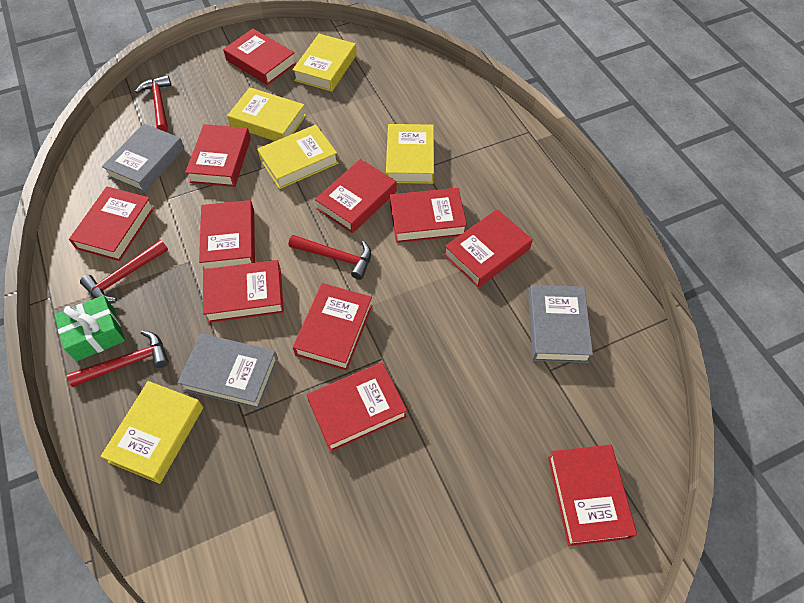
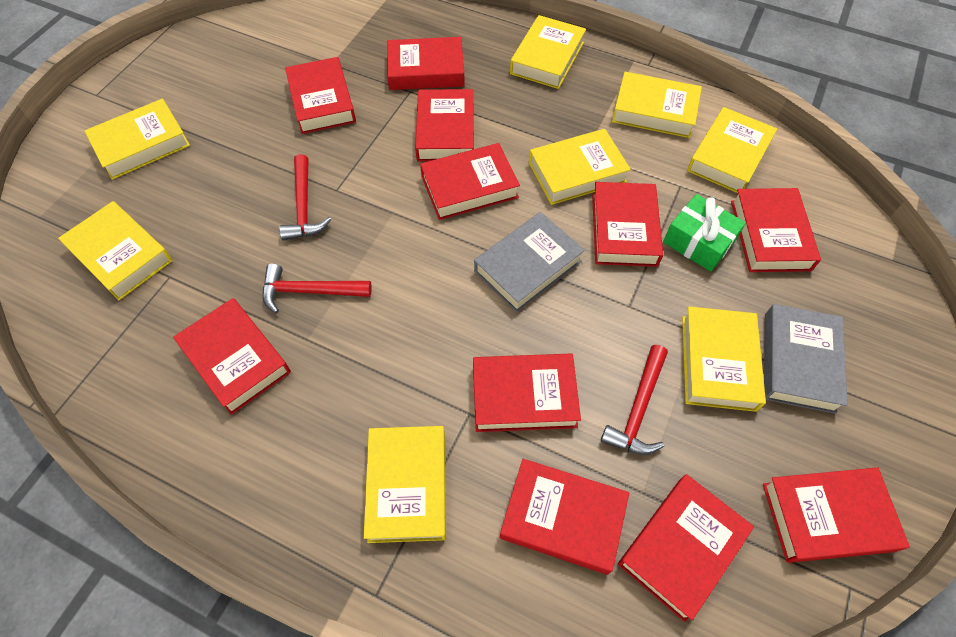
grey book: 3 -> 2
red hammer: 4 -> 3
yellow book: 5 -> 8

